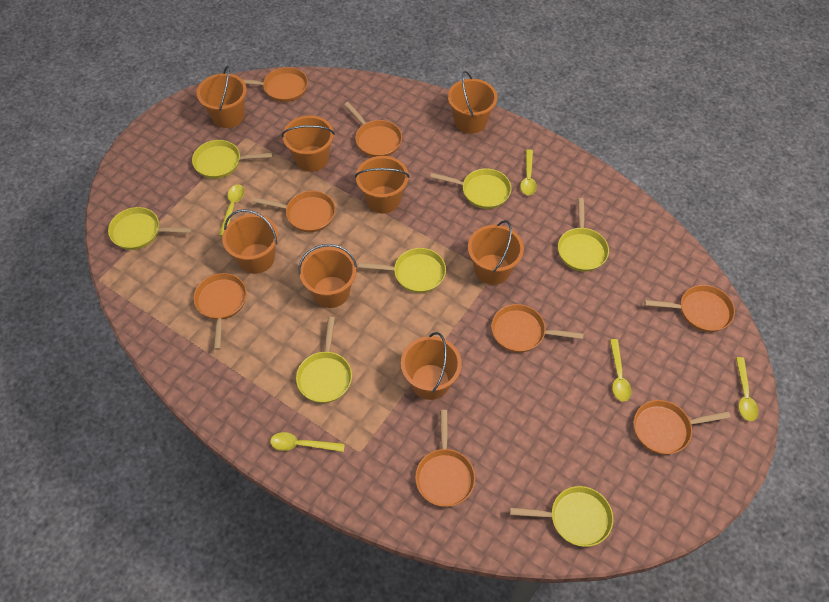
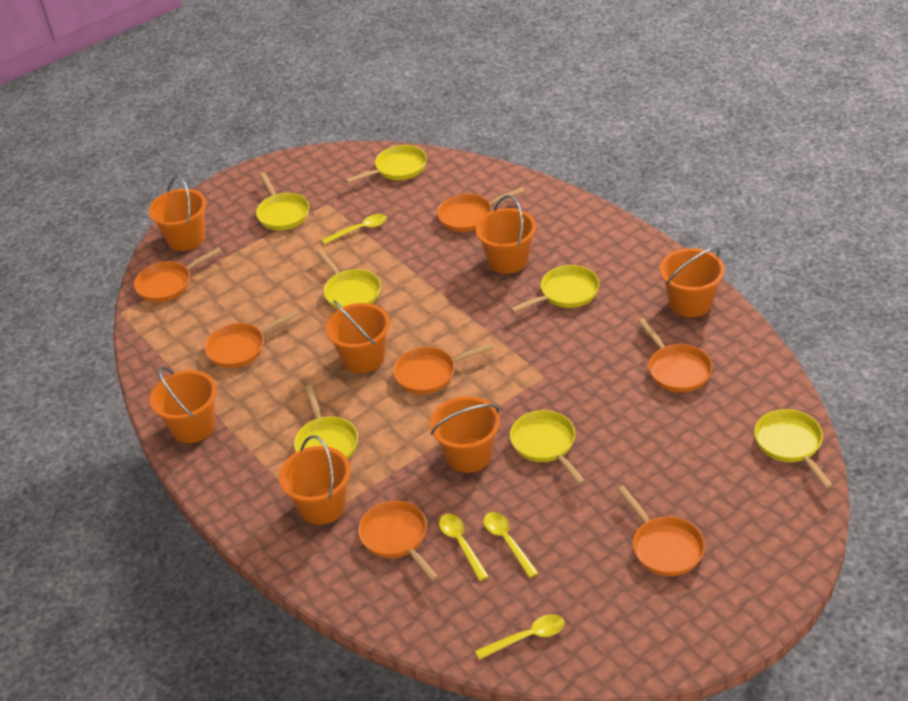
orange bucket: 8 -> 7
orange pan: 8 -> 7
yellow spoon: 5 -> 4

